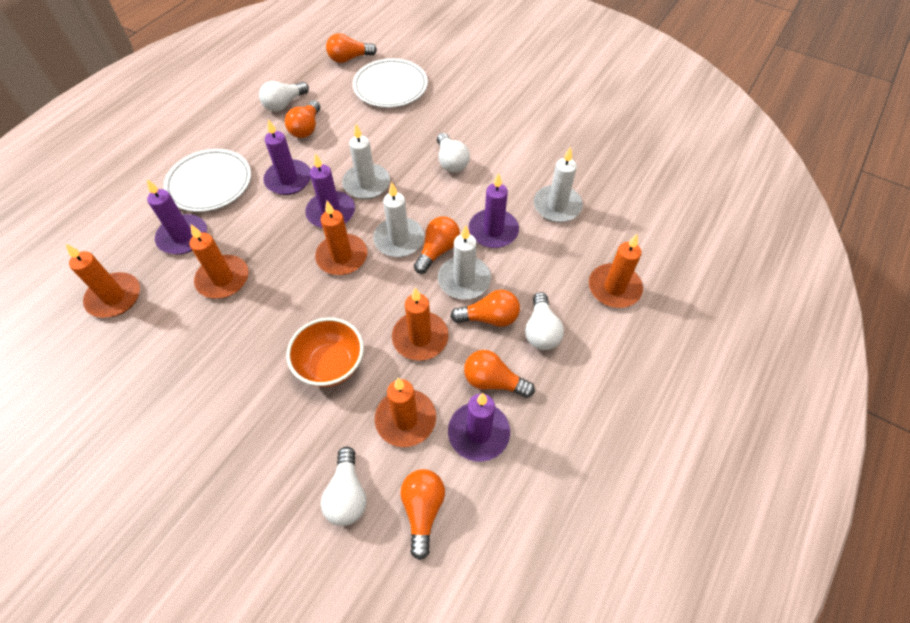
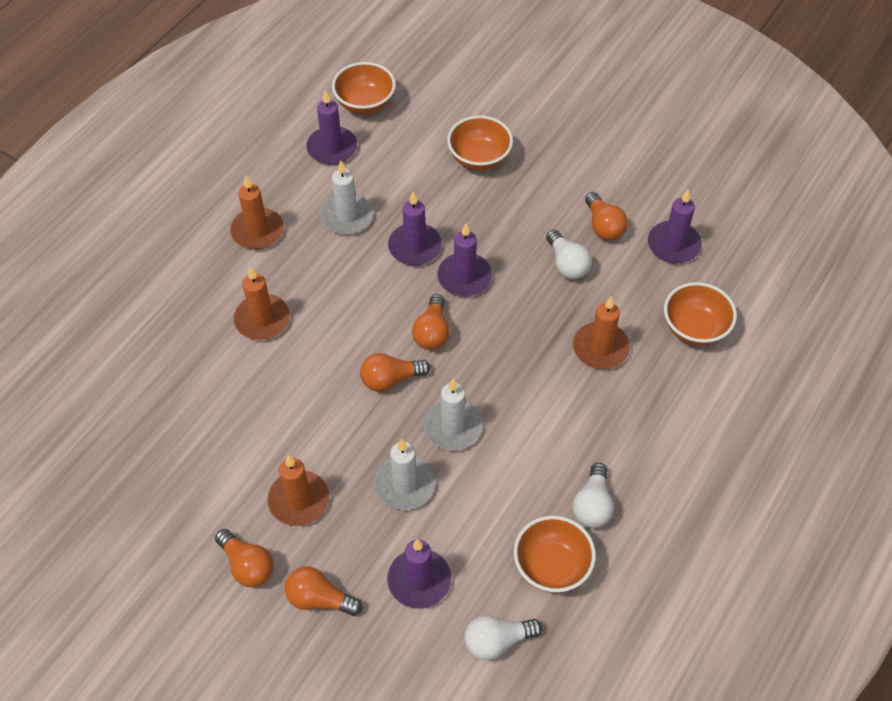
orange bowl: 1 -> 4
orange candle: 6 -> 4
orange light bulb: 6 -> 5
white candle: 4 -> 3
white light bulb: 4 -> 3
white plate: 2 -> 0

